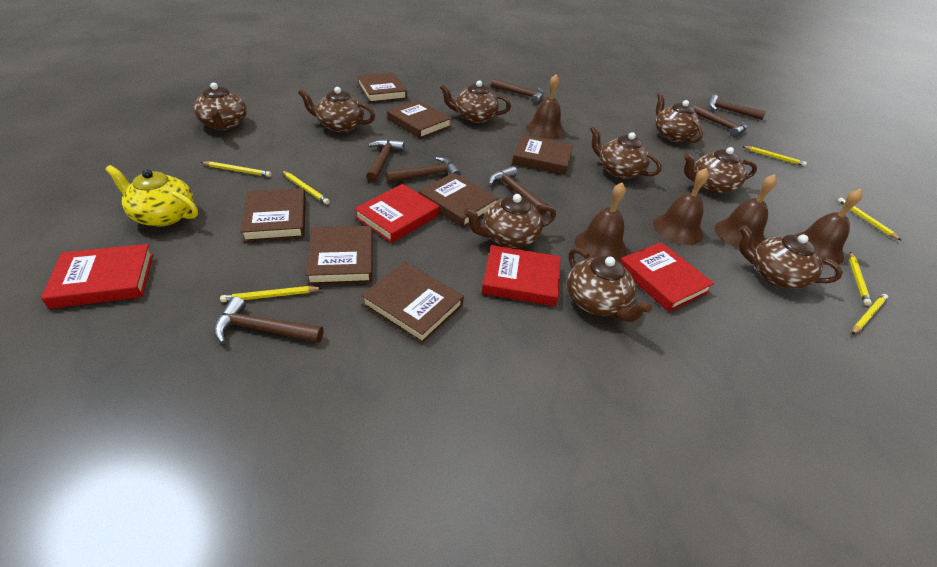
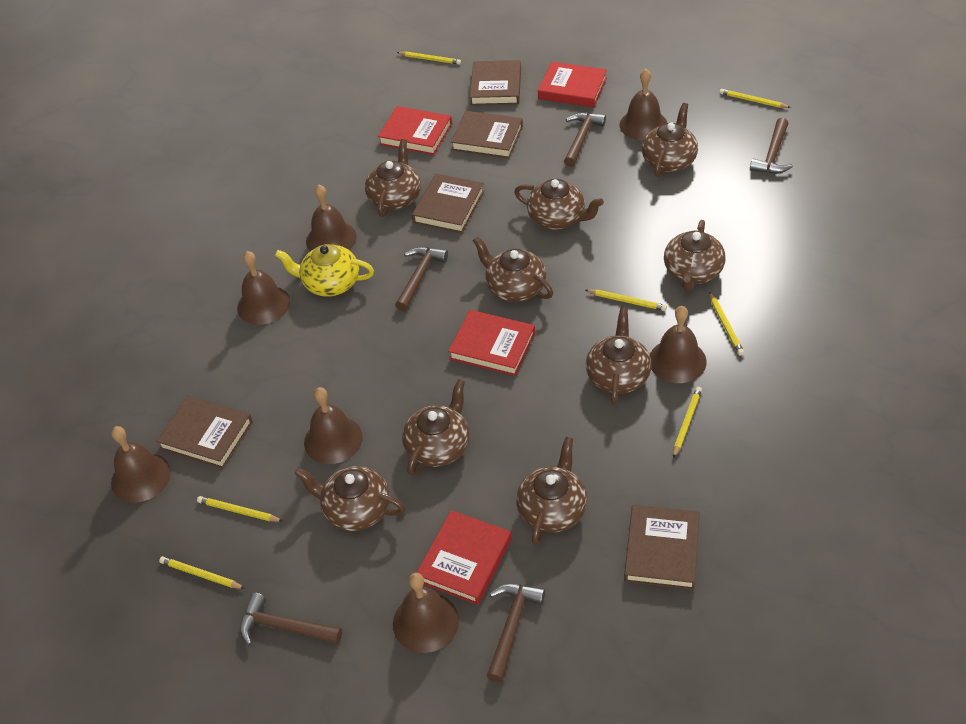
brown bell: 5 -> 7
brown book: 7 -> 5
brown hammer: 7 -> 5

